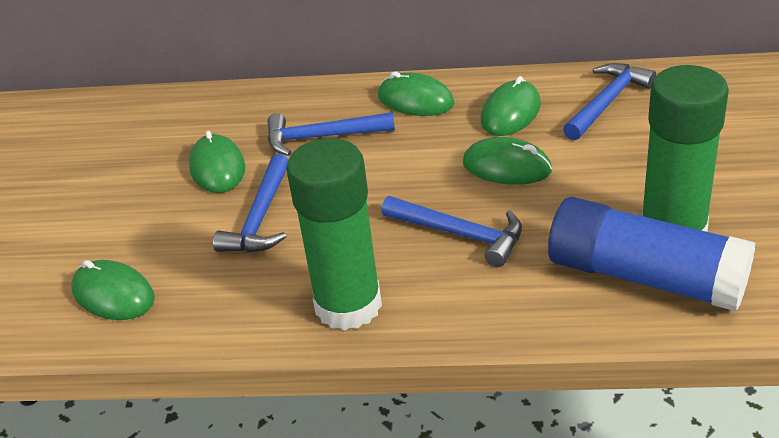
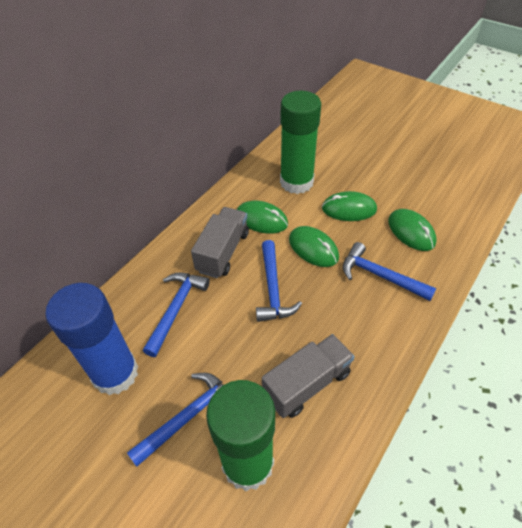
green mouse: 5 -> 4
grey truck: 0 -> 2

